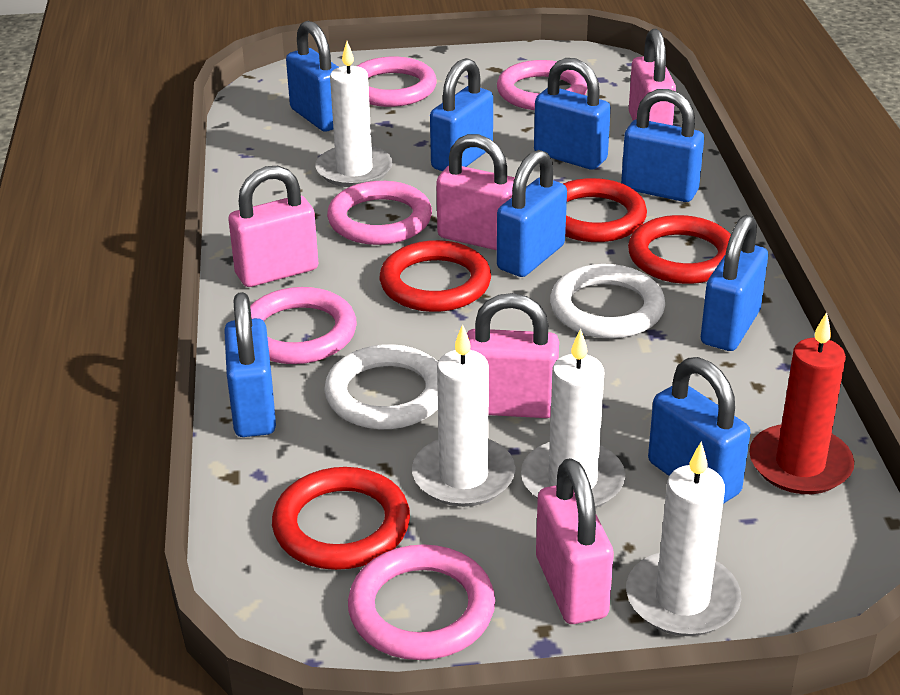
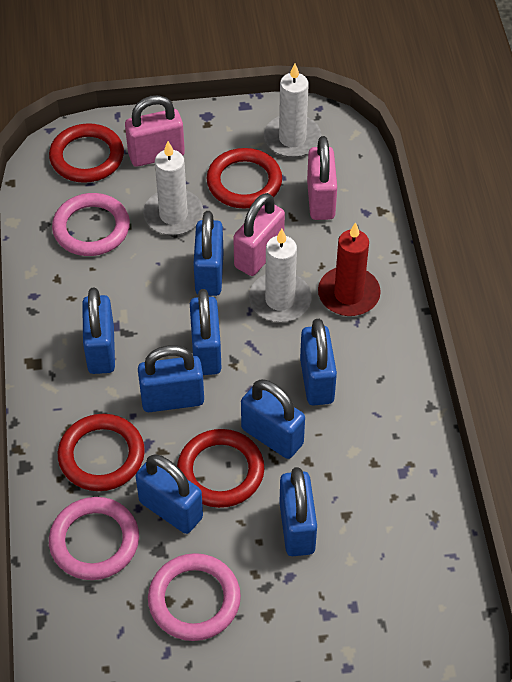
pink padlock: 5 -> 3
pink ring: 5 -> 3
white candle: 4 -> 3
white ring: 2 -> 0

